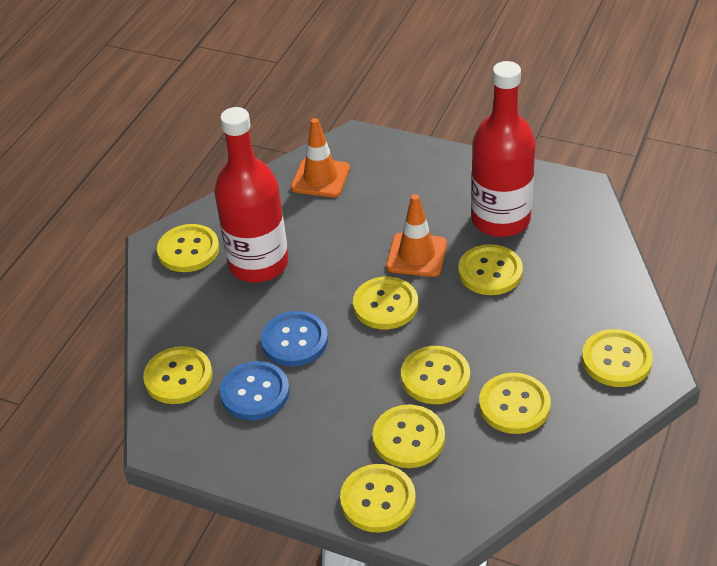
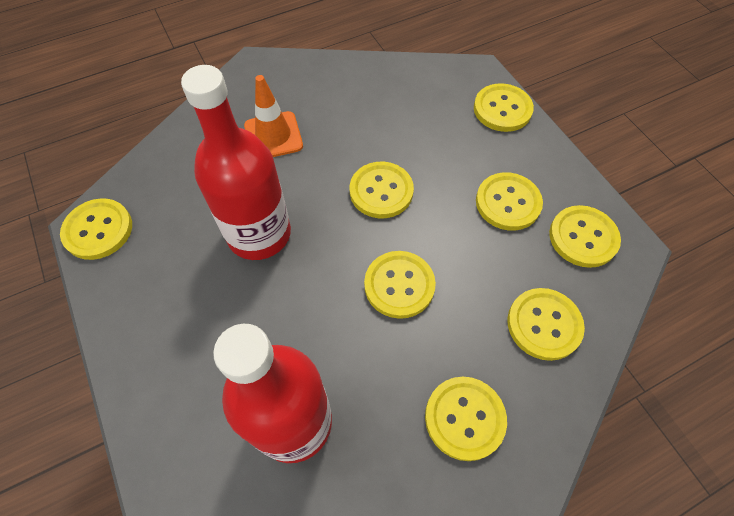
blue button: 2 -> 0
orange traffic cone: 2 -> 1
yellow button: 9 -> 8

